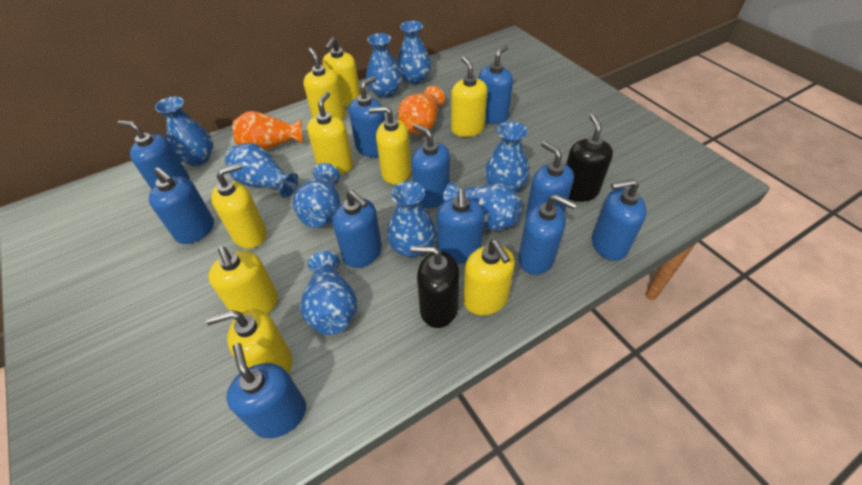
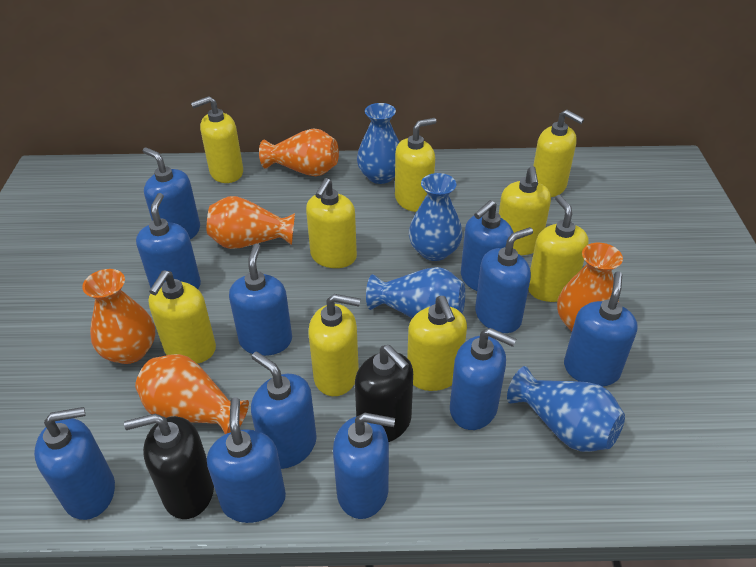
blue vase: 9 -> 4
orange vase: 2 -> 5

